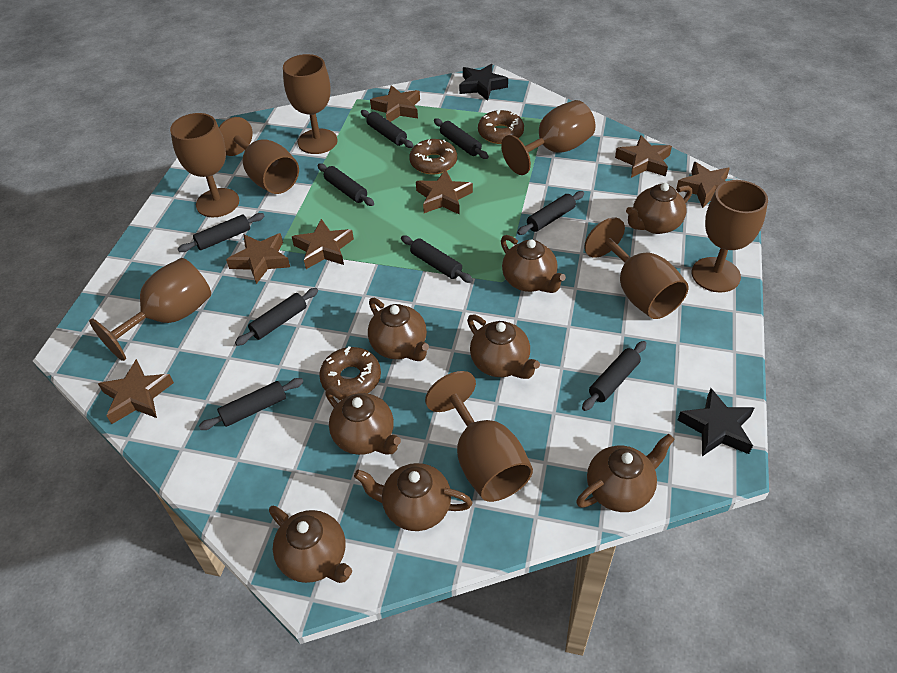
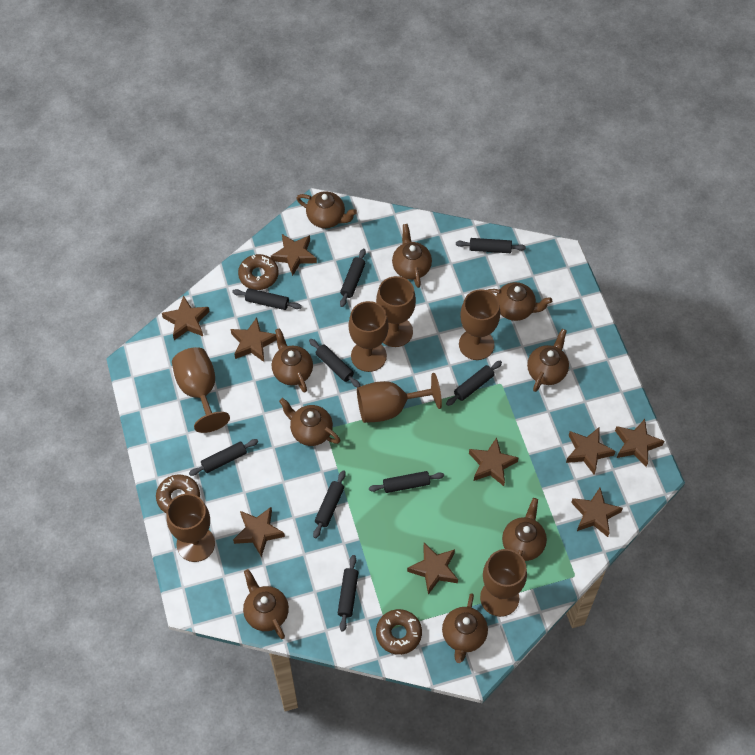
black star: 2 -> 0
brown goblet: 8 -> 7
brown star: 7 -> 9
brown teapot: 8 -> 9

